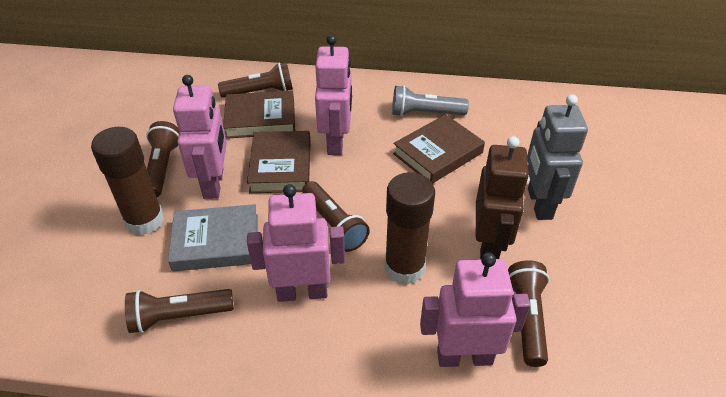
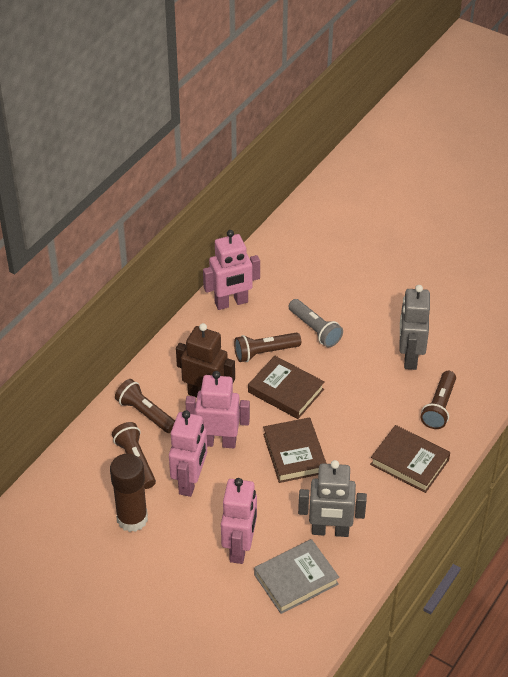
brown flashlight: 5 -> 4
brown glue stick: 2 -> 1
grey robot: 1 -> 2

